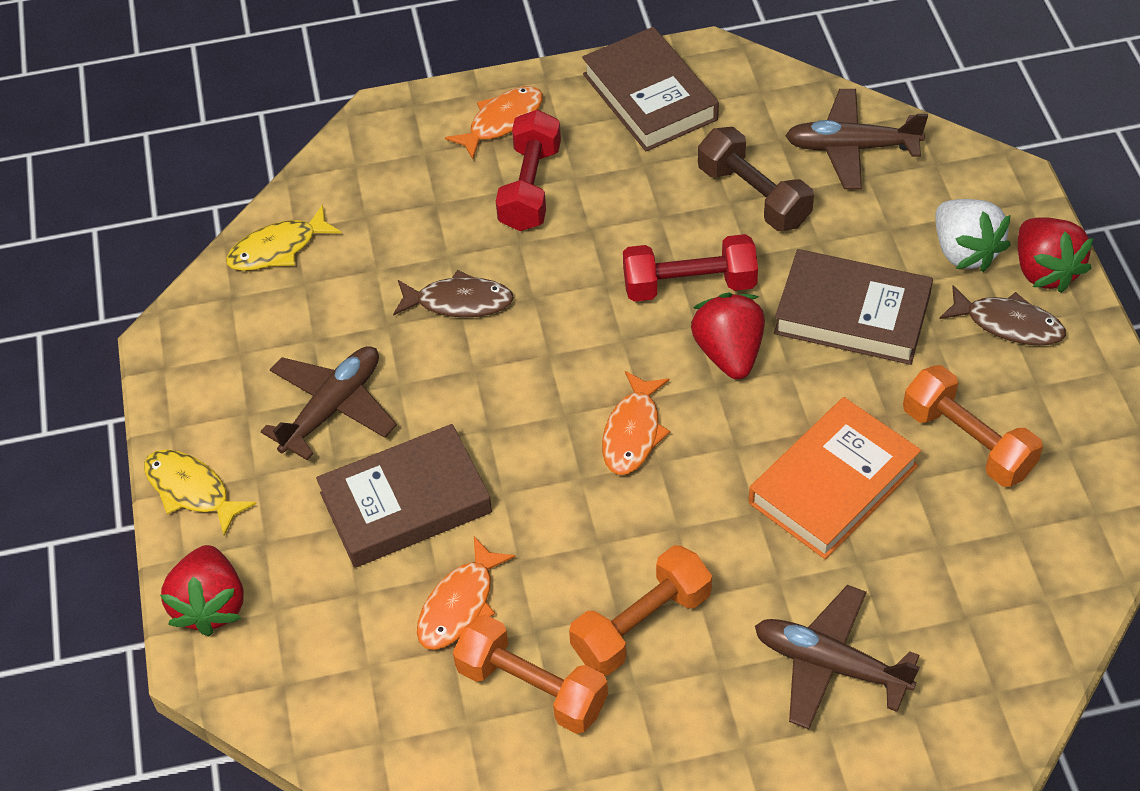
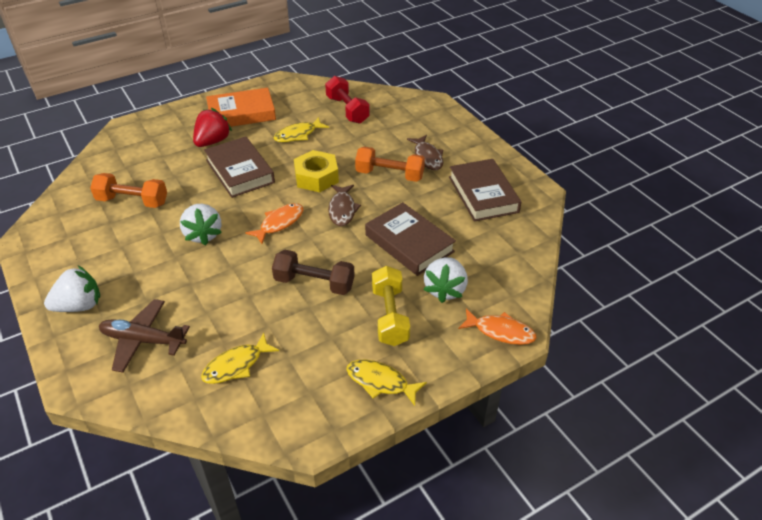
brown plane: 3 -> 1
orange dumbbell: 3 -> 2
orange fish: 3 -> 2
red dumbbell: 2 -> 1
red strawberry: 3 -> 1
white strawberry: 1 -> 3
yellow dumbbell: 0 -> 1
yellow fish: 2 -> 3
yellow nut: 0 -> 1

